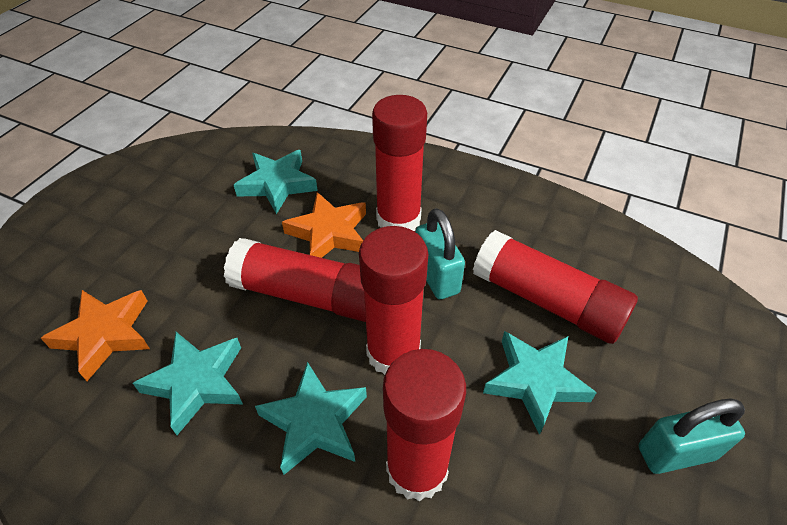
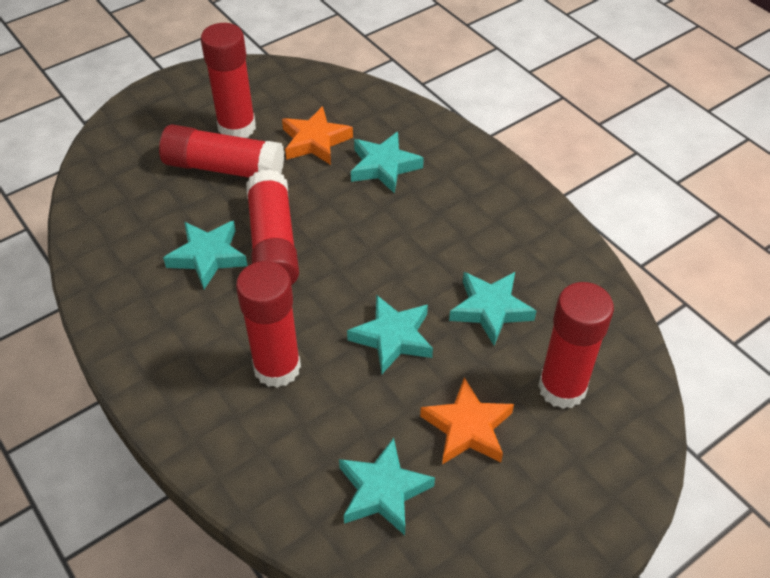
turquoise padlock: 2 -> 0
turquoise star: 4 -> 5

